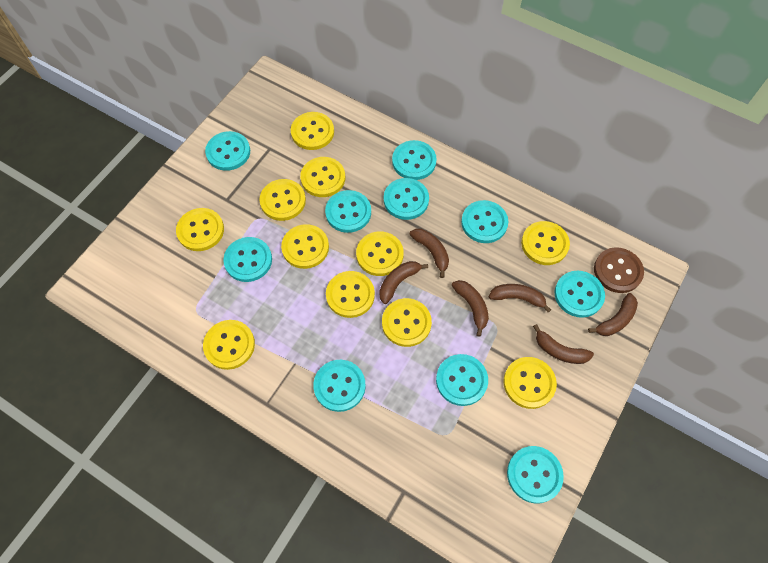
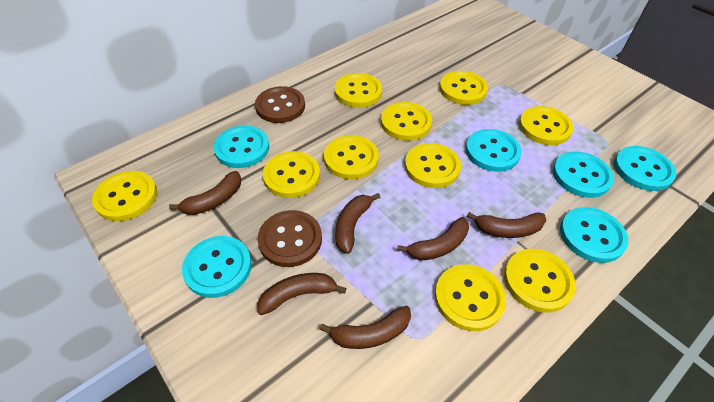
brown button: 1 -> 2
turquoise button: 10 -> 6
yellow button: 11 -> 10

